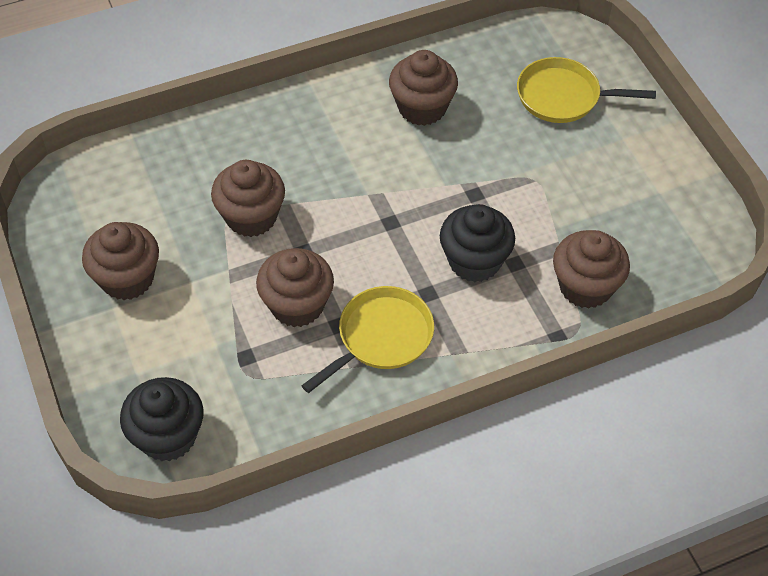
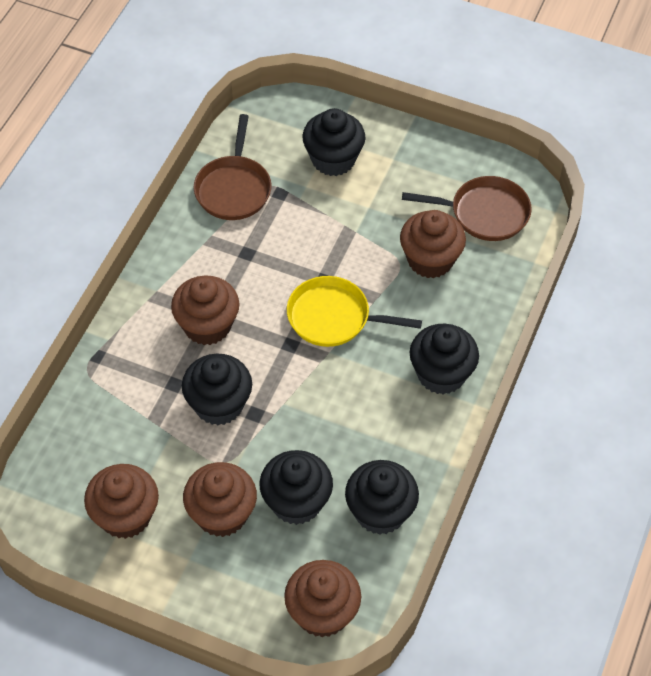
black cupcake: 2 -> 5
brown pan: 0 -> 2
yellow pan: 2 -> 1

